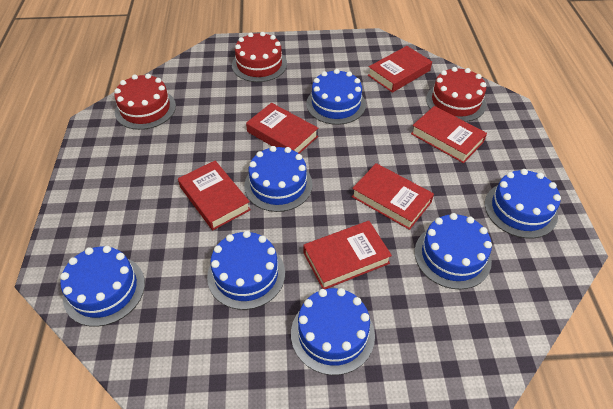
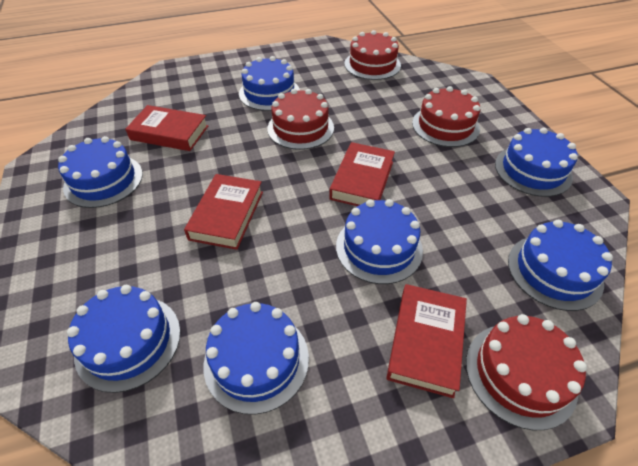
red book: 6 -> 4
red cake: 3 -> 4

